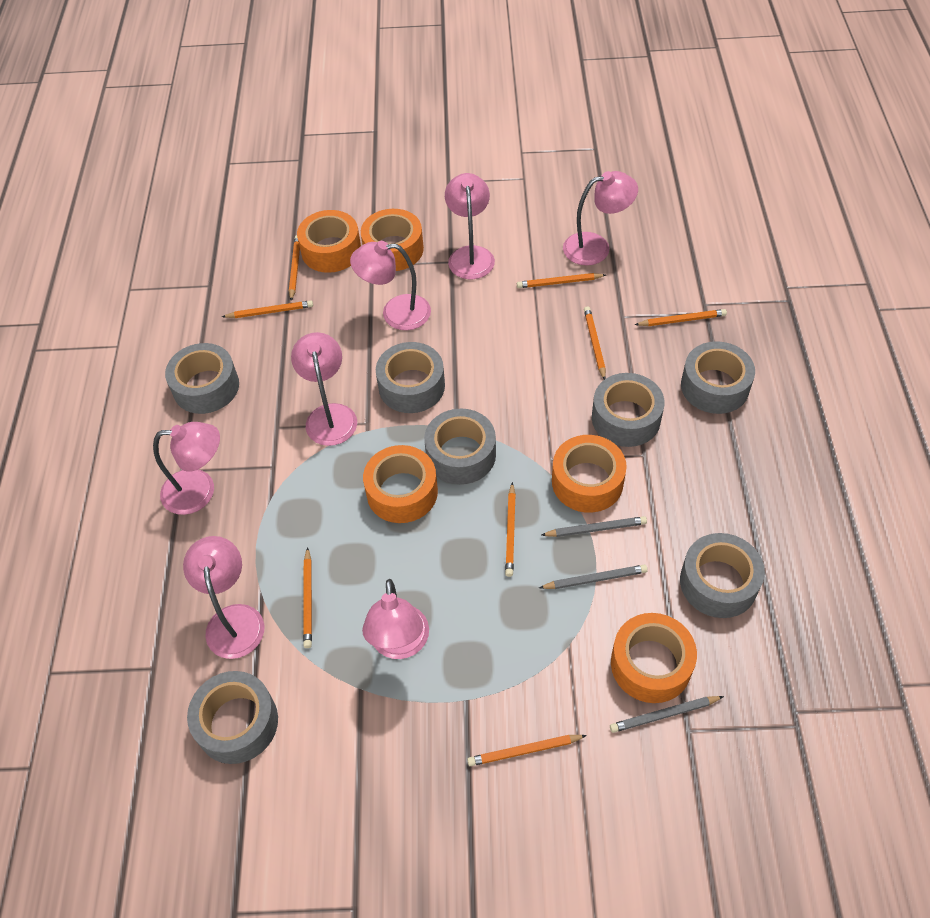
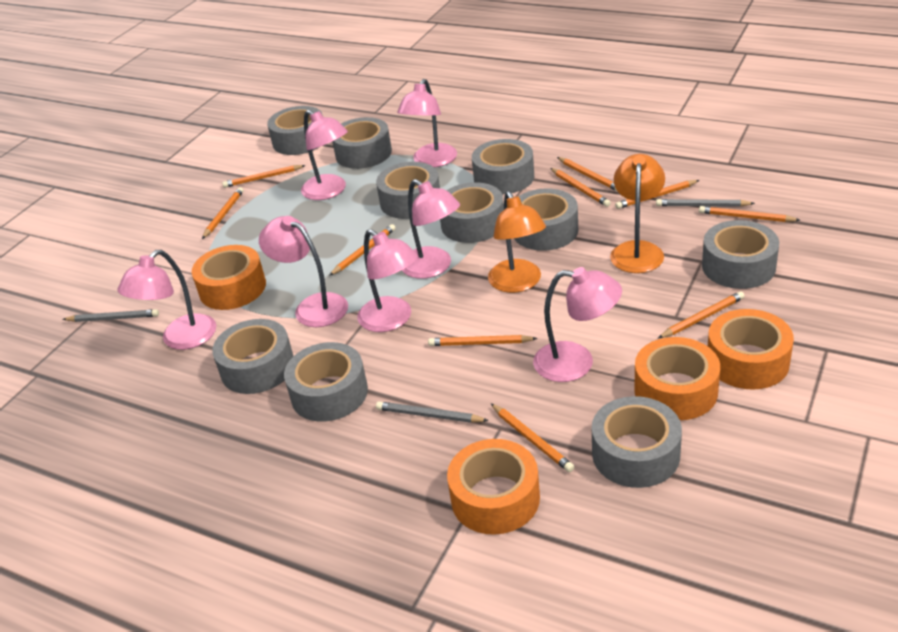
grey tape: 7 -> 10
orange lamp: 0 -> 2
orange pencil: 8 -> 10
orange tape: 5 -> 4

